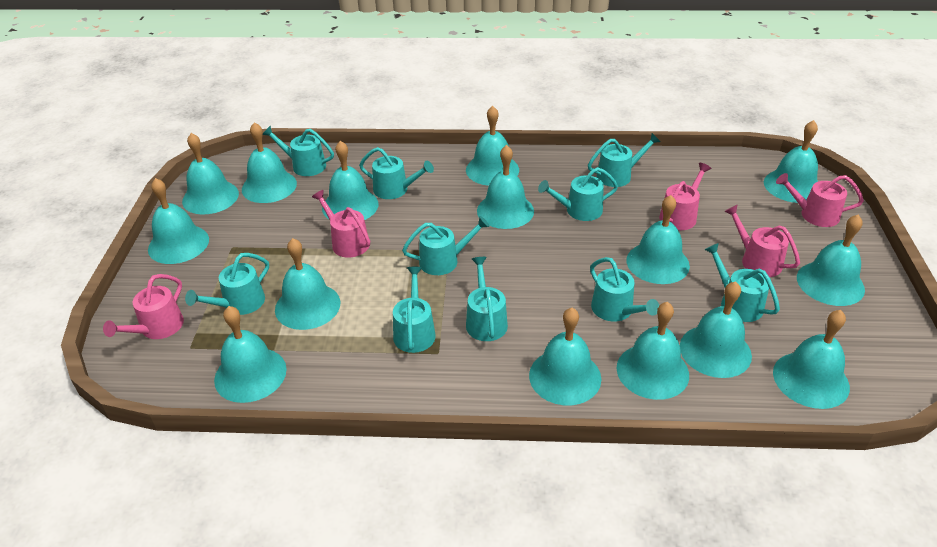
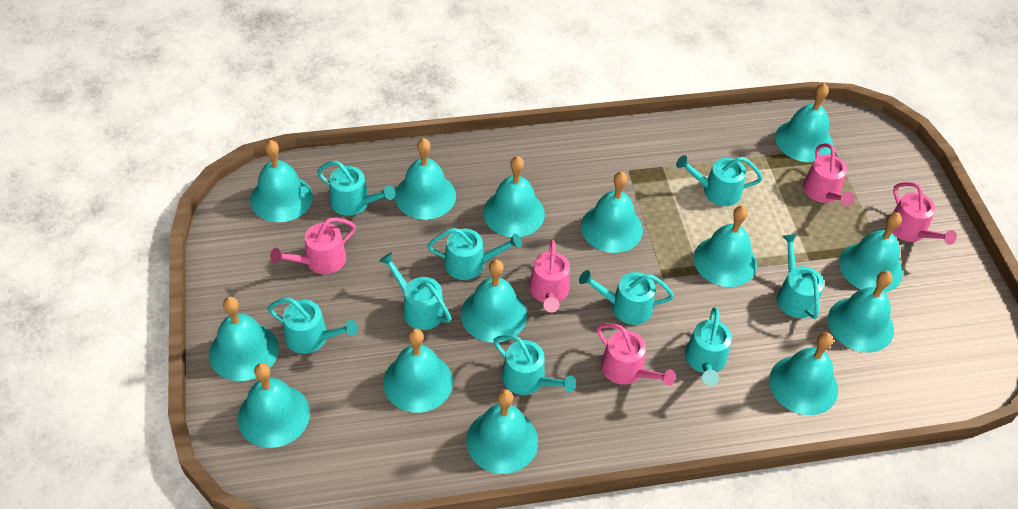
turquoise bell: 15 -> 14
turquoise watering can: 10 -> 9

